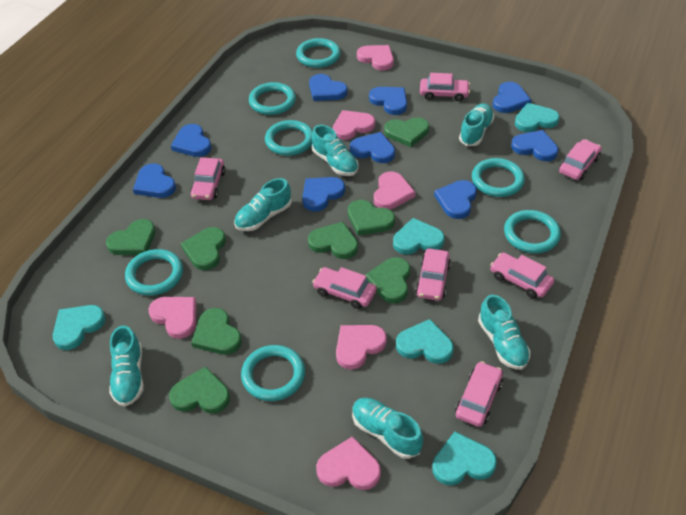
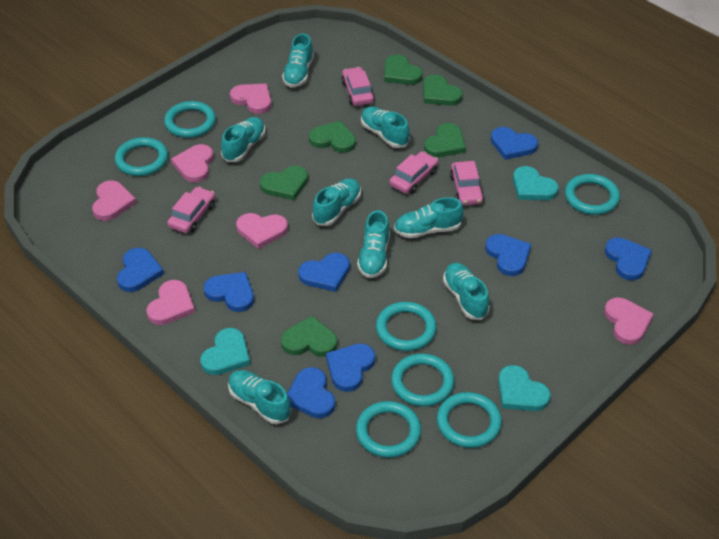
blue heart: 9 -> 8
green heart: 8 -> 6
pink car: 7 -> 4
turquoise heart: 5 -> 3
turquoise shoe: 6 -> 8

